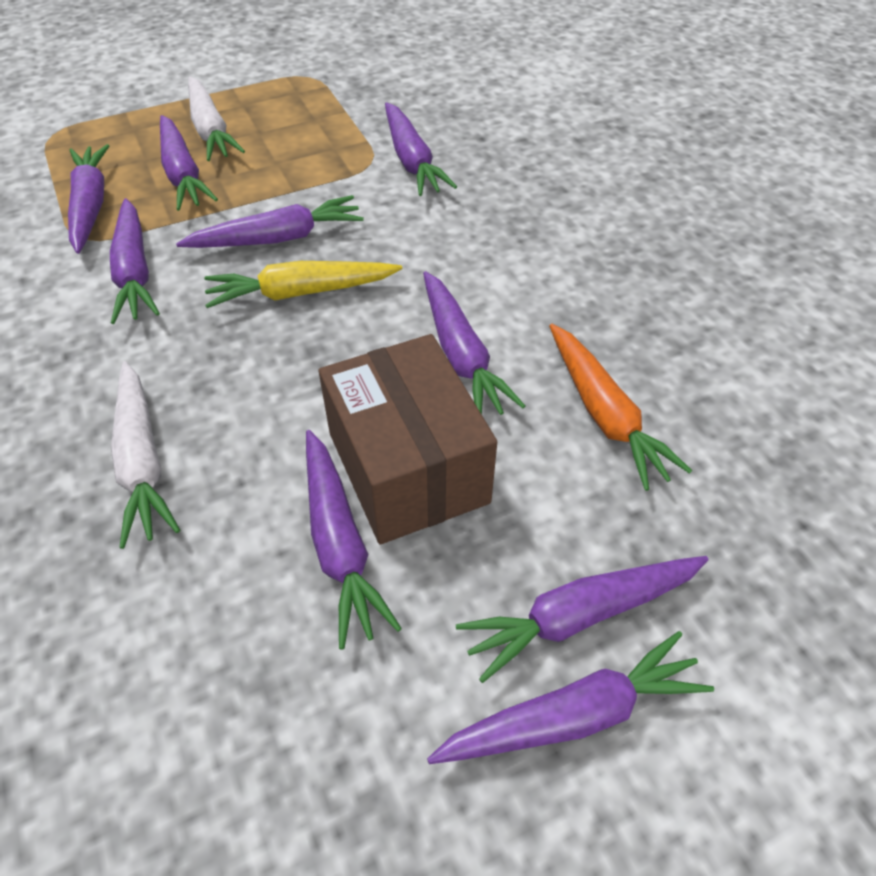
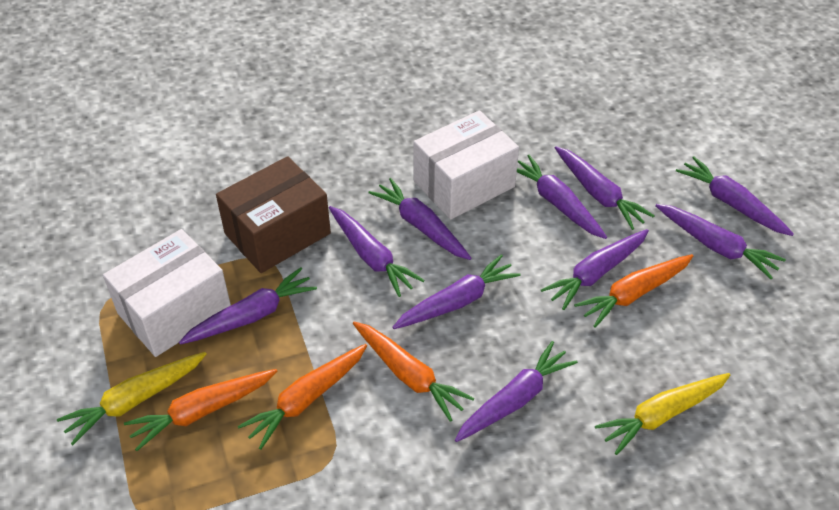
orange carrot: 1 -> 4
purple carrot: 9 -> 10
white box: 0 -> 2
white carrot: 2 -> 0
yellow carrot: 1 -> 2

